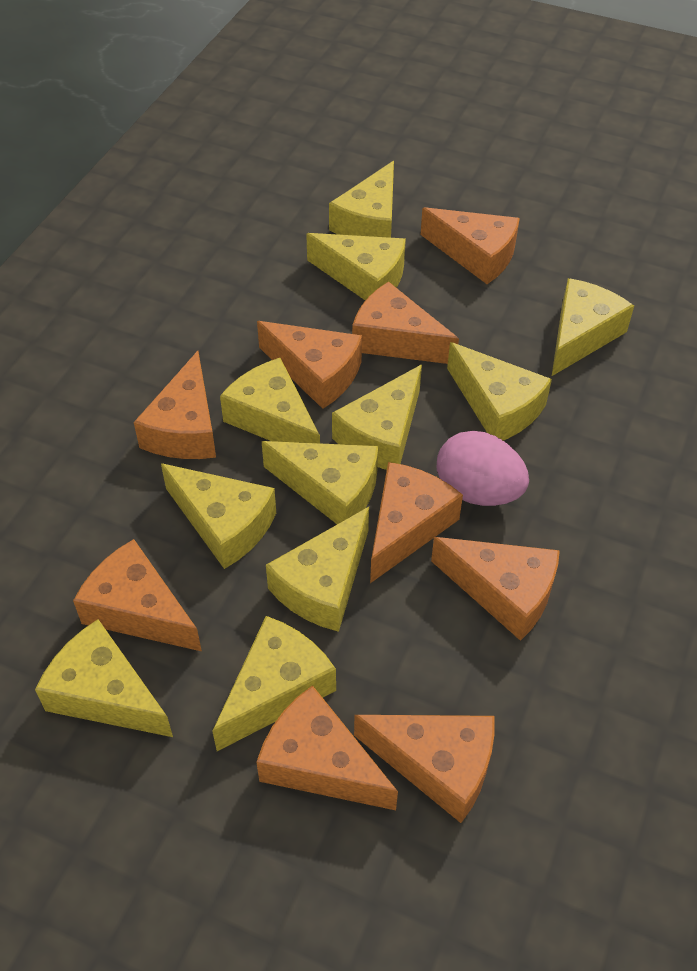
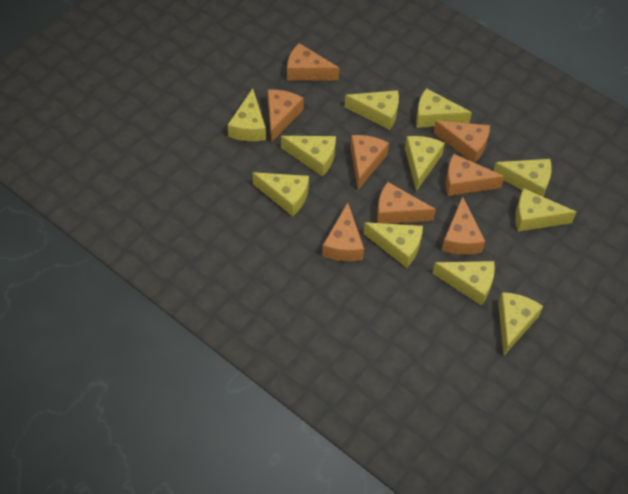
orange cheese: 9 -> 8
pink egg: 1 -> 0

